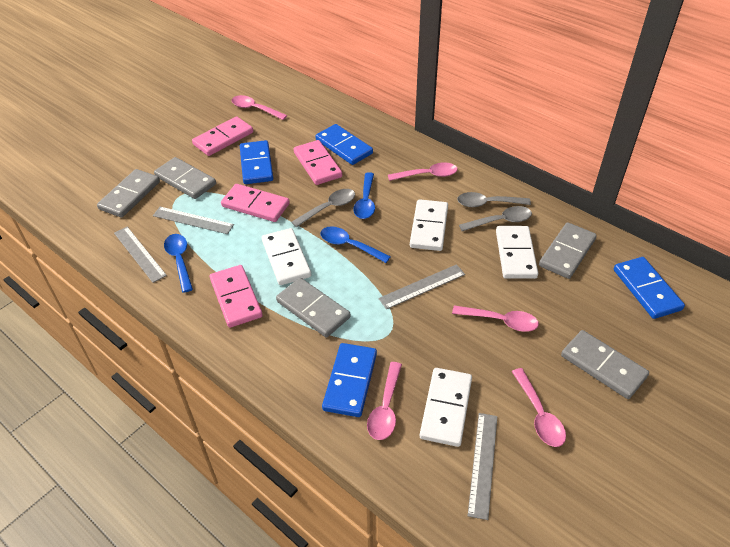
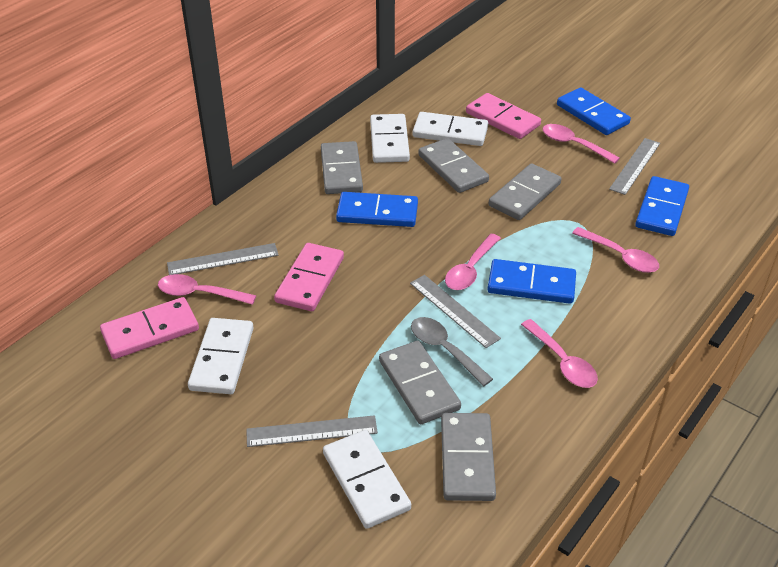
blue spoon: 3 -> 0
grey spoon: 3 -> 1
pink domino: 4 -> 3

